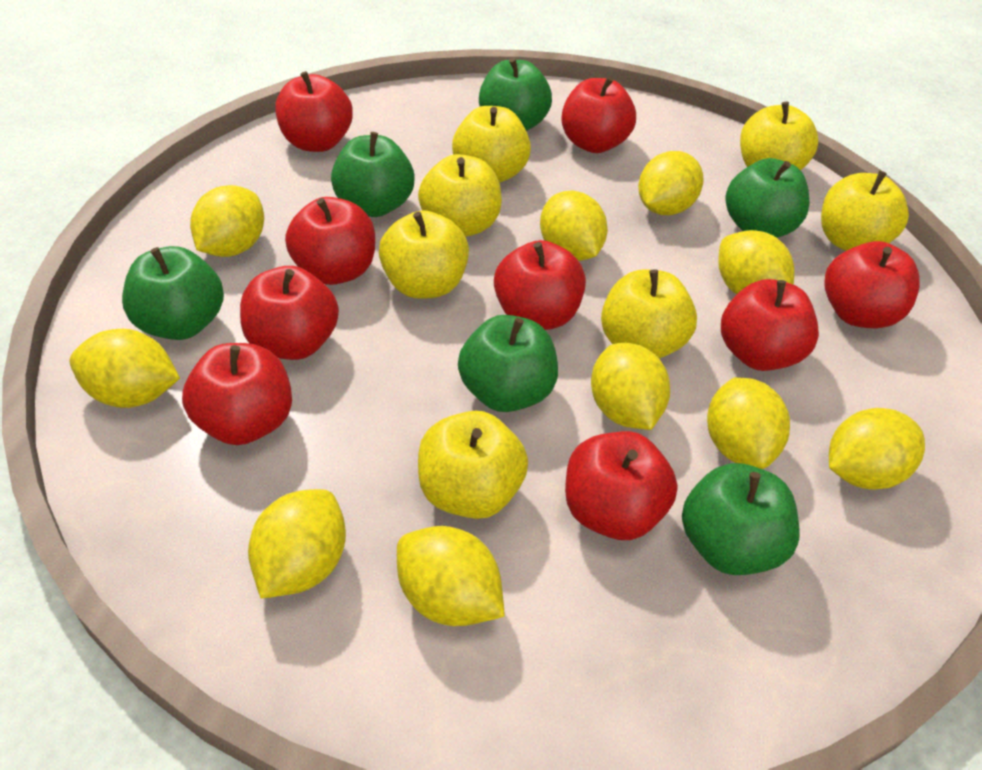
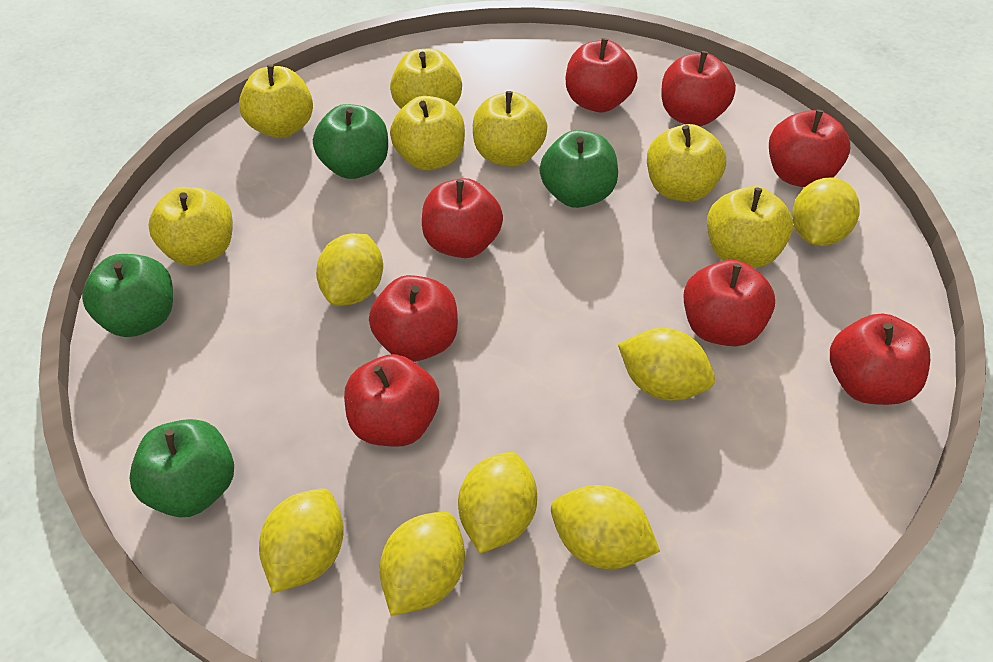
green apple: 6 -> 4
red apple: 9 -> 8
yellow lemon: 10 -> 7

